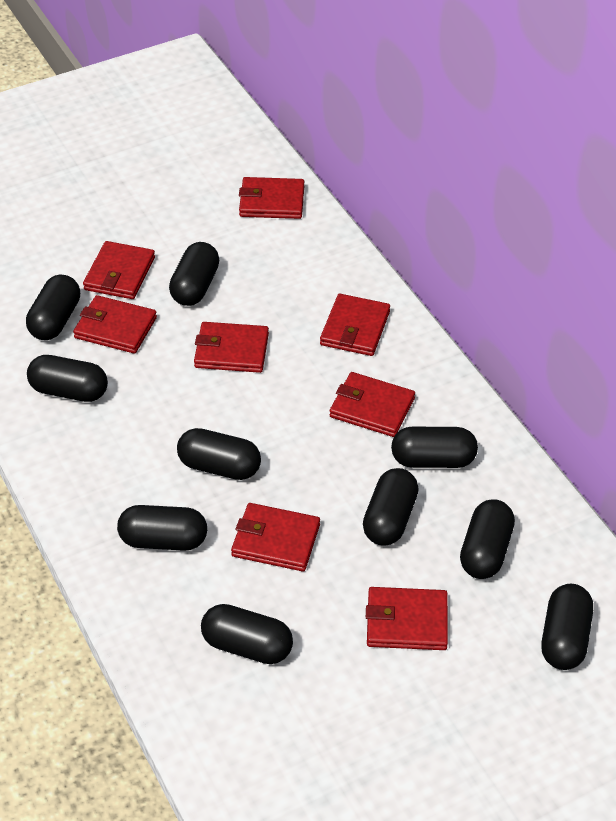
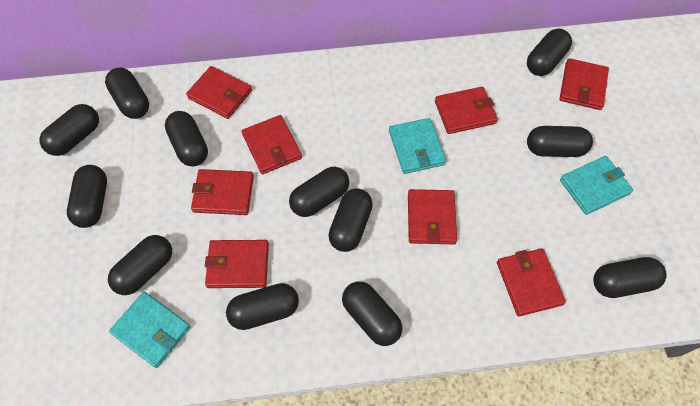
black capsule: 10 -> 12
turquoise wallet: 0 -> 3

